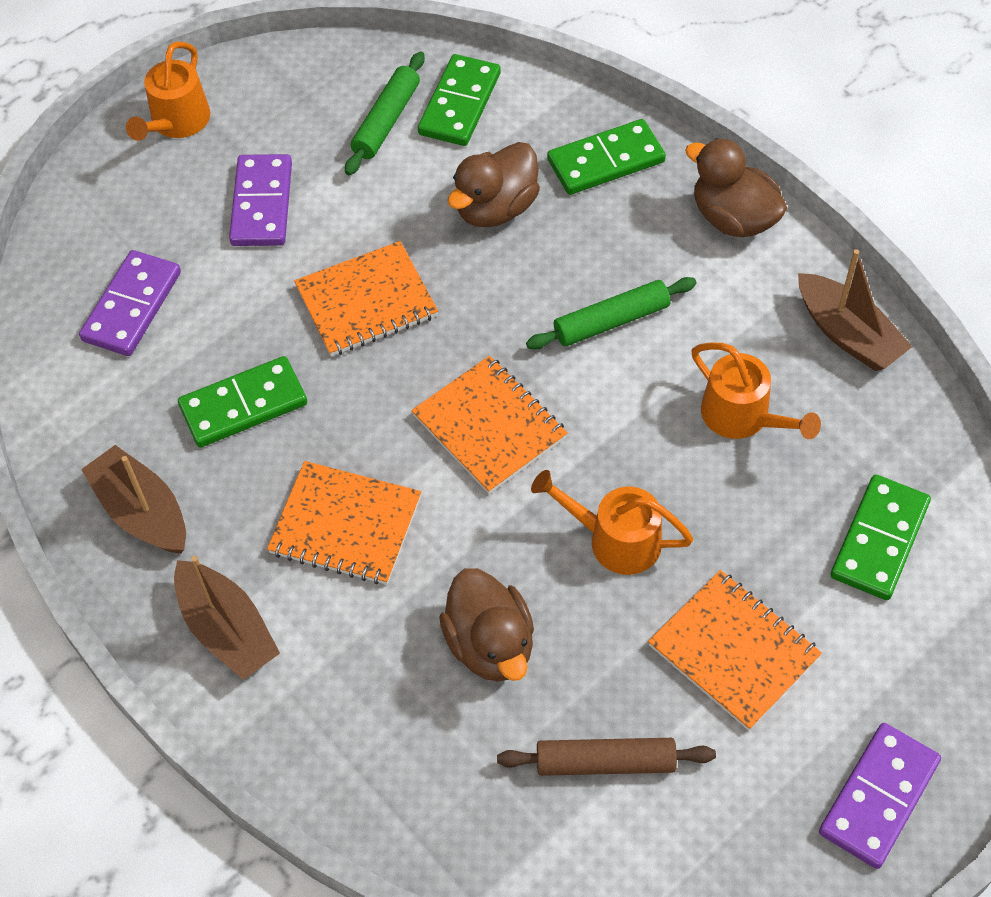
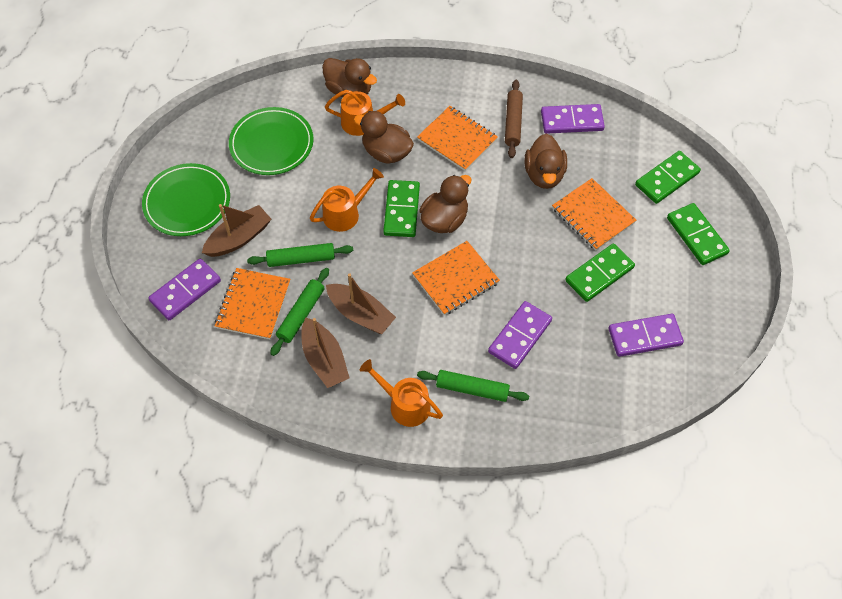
brown duck: 3 -> 4
green plate: 0 -> 2
green rolling pin: 2 -> 3
purple domino: 3 -> 4

